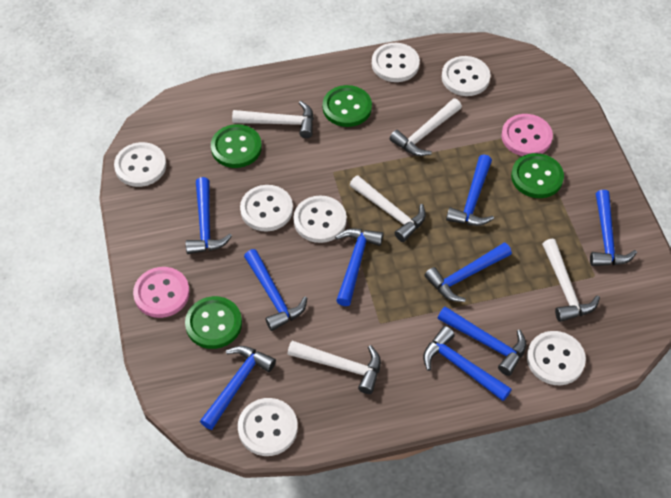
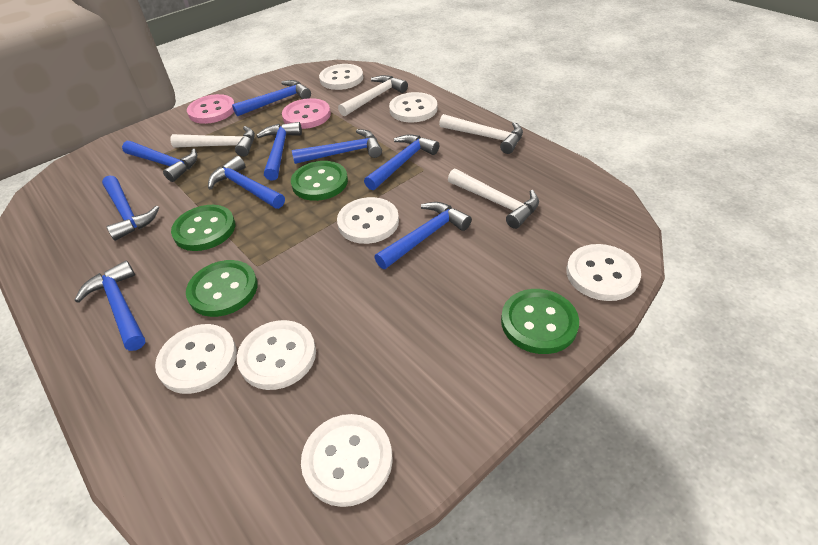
white hammer: 5 -> 4

